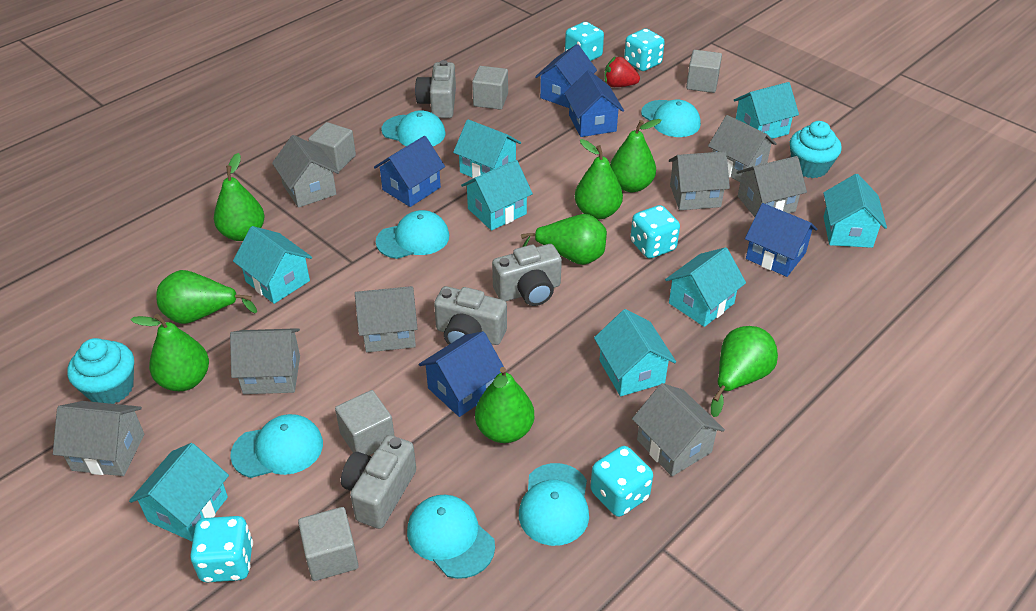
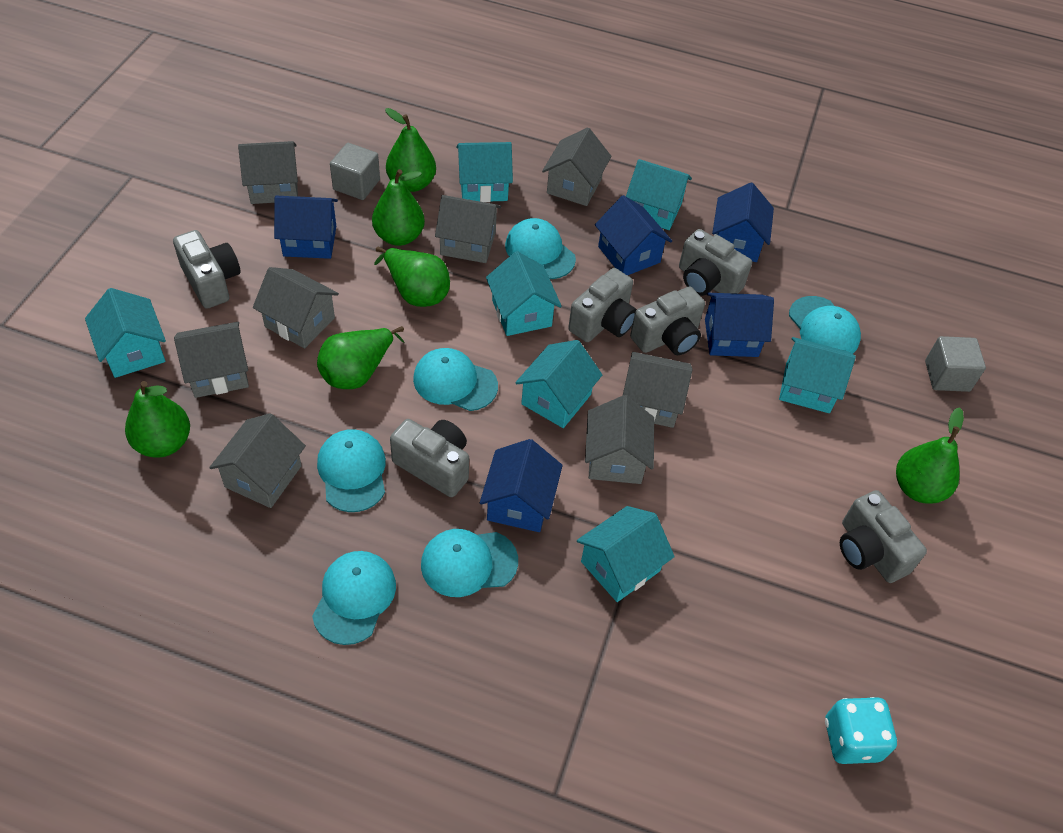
green pear: 8 -> 6
grey camera: 4 -> 6
grey cube: 5 -> 2
red strawberry: 1 -> 0
turquoise cupcake: 2 -> 0
turquoise dice: 5 -> 1
turquoise house: 8 -> 7

